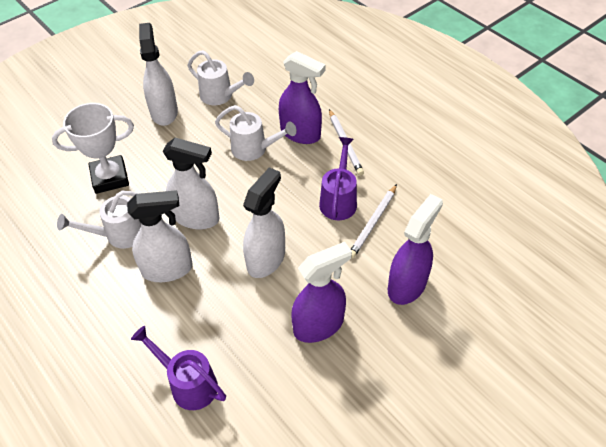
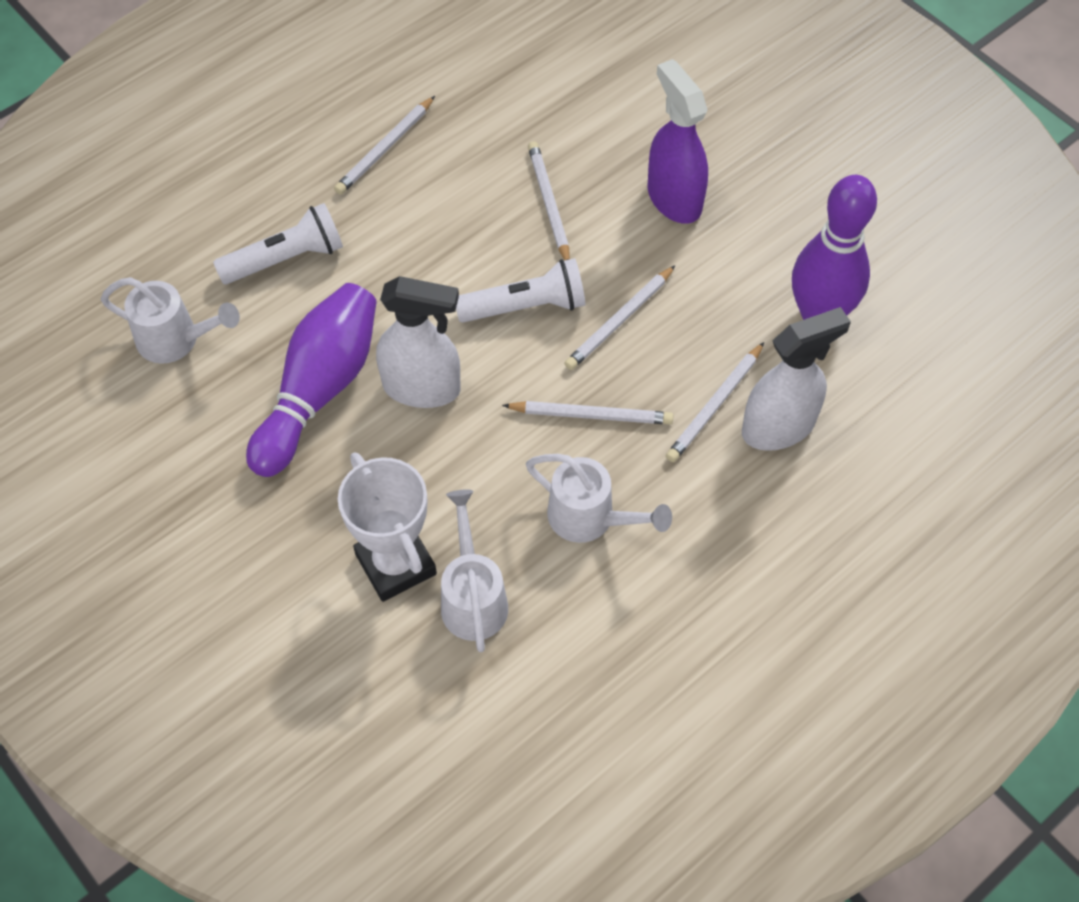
purple bowling pin: 0 -> 2
purple spray bottle: 3 -> 1
purple watering can: 2 -> 0
white flashlight: 0 -> 2
white pencil: 2 -> 5
white spray bottle: 4 -> 2

